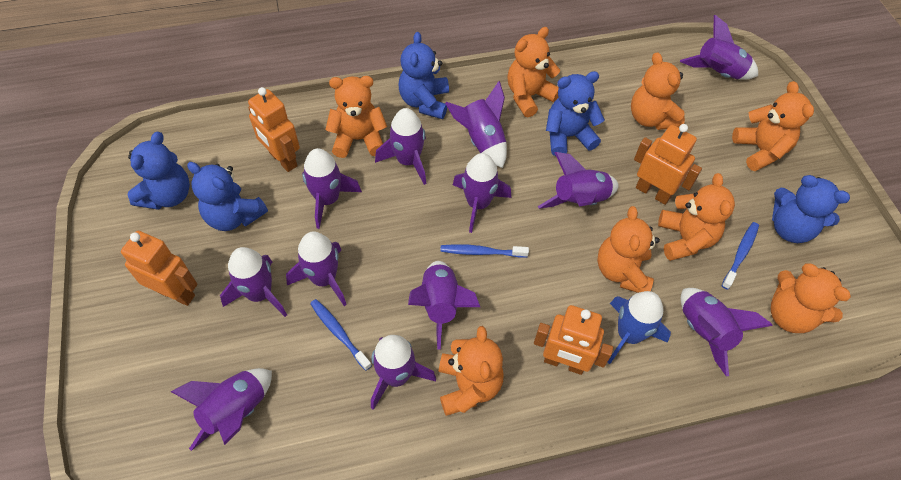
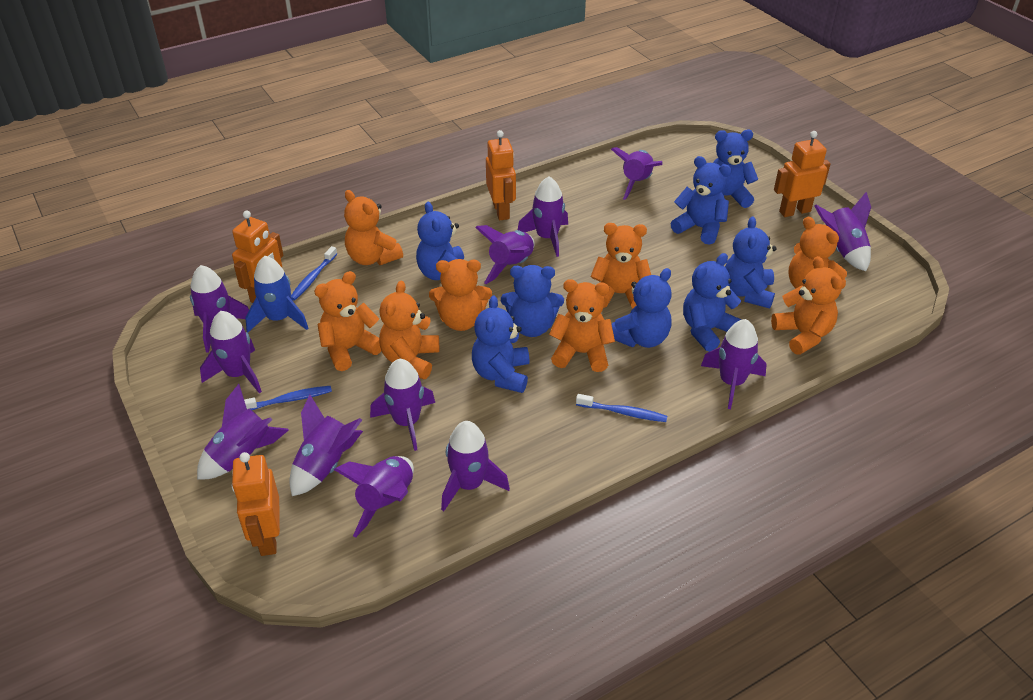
blue teddy bear: 5 -> 8

